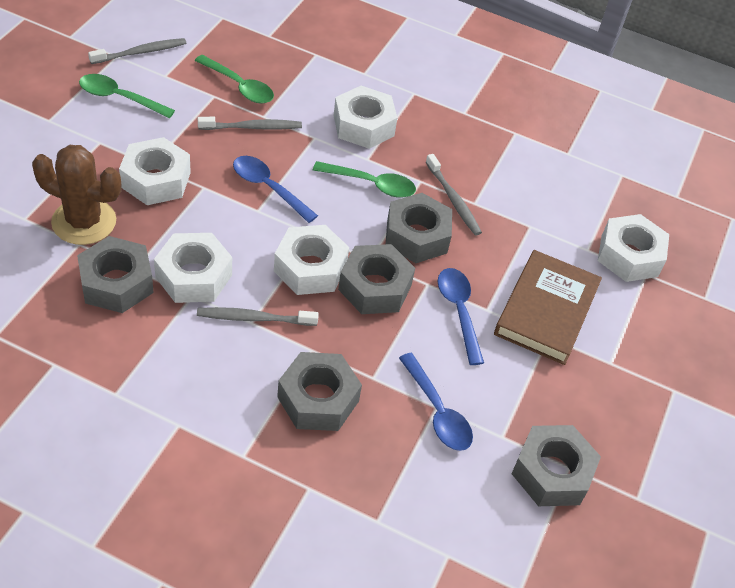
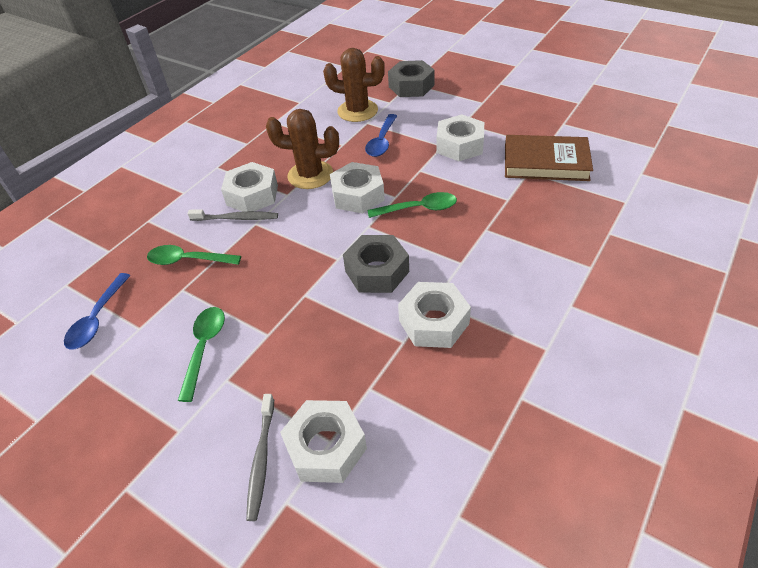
blue spoon: 3 -> 2
brown cactus: 1 -> 2
grey nut: 5 -> 2
grey toothbrush: 4 -> 2

